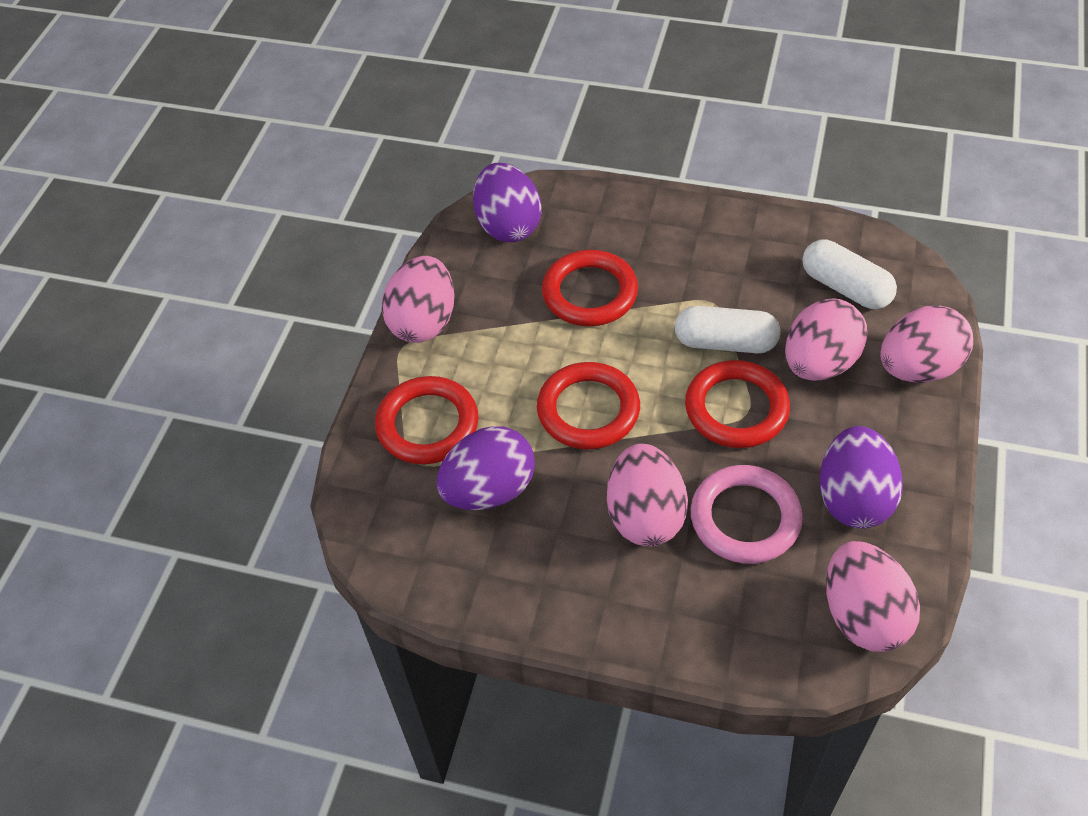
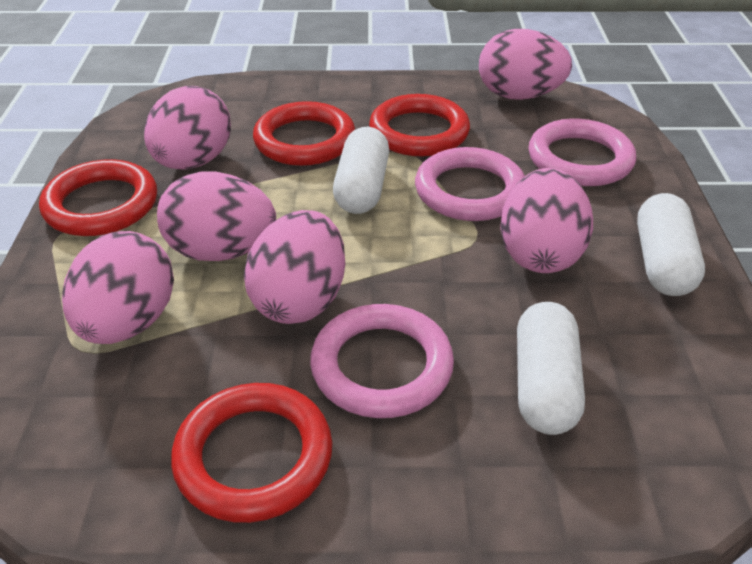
pink egg: 5 -> 6
pink ring: 1 -> 3
purple egg: 3 -> 0
white capsule: 2 -> 3

